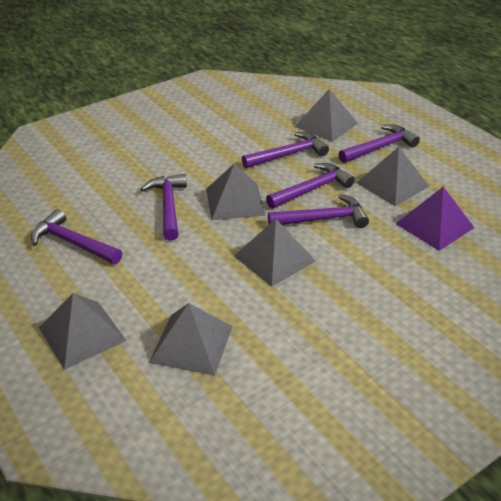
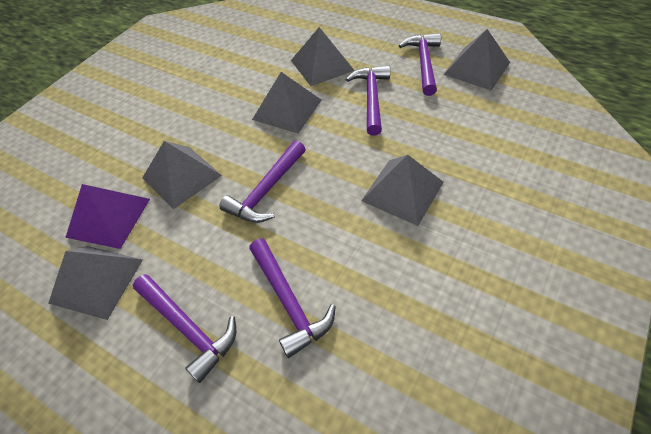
purple hammer: 6 -> 5

